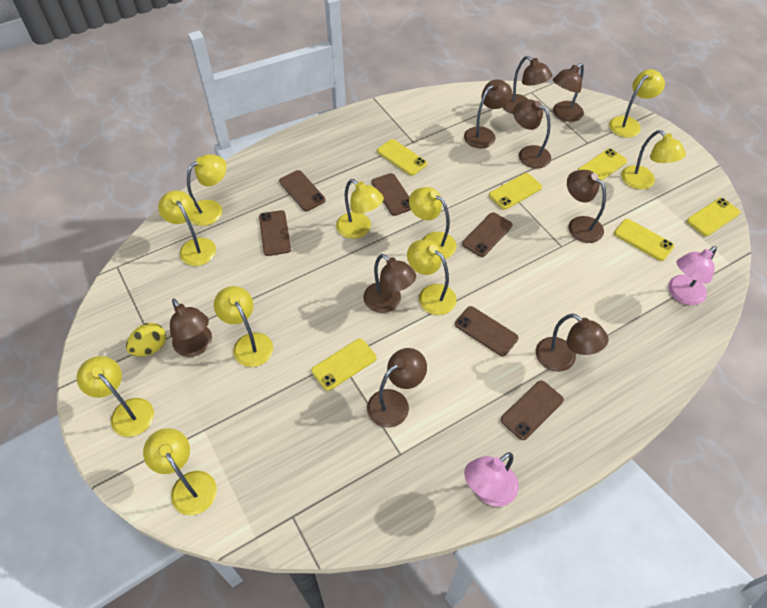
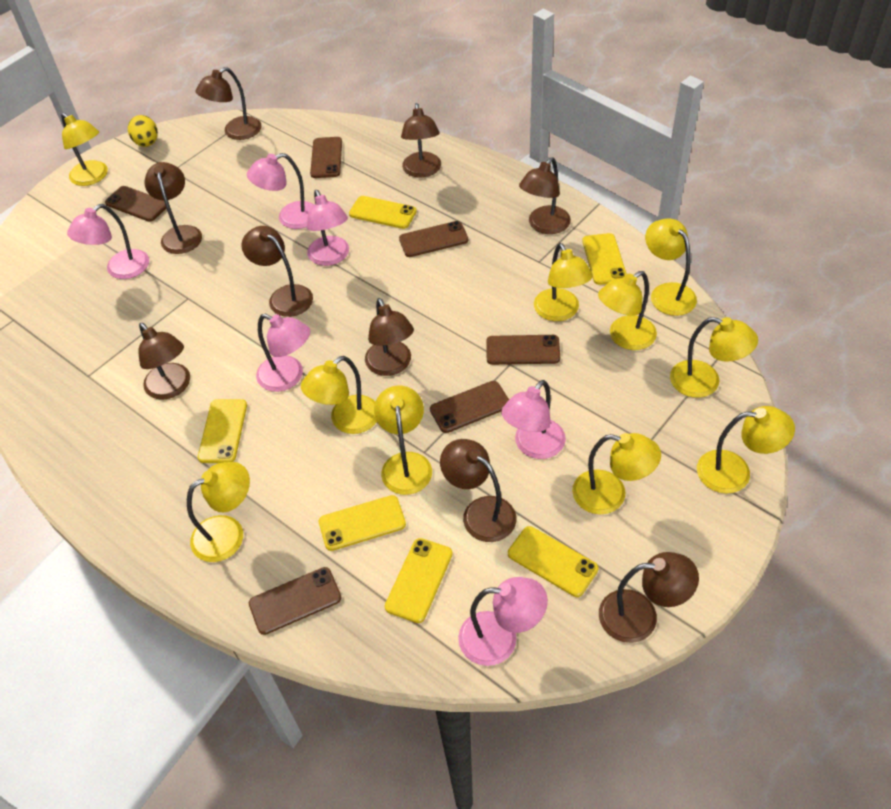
pink lamp: 2 -> 6

